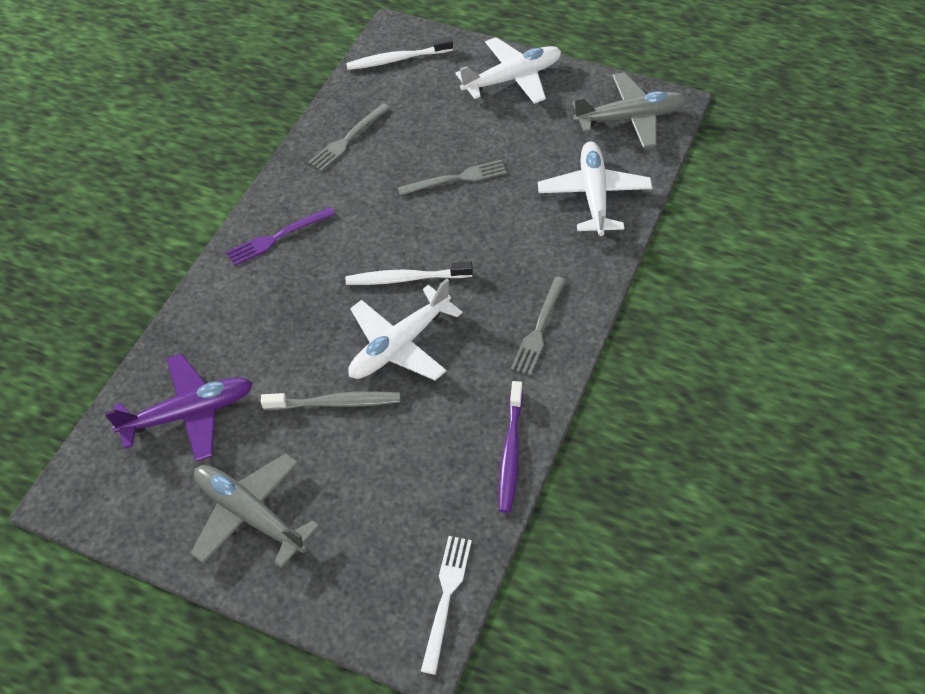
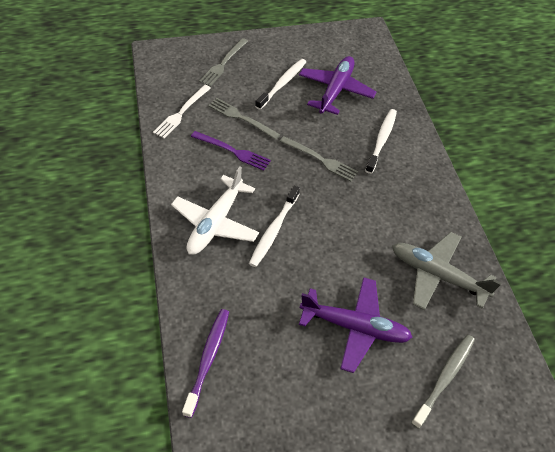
grey plane: 2 -> 1
purple plane: 1 -> 2
white plane: 3 -> 1
white toothbrush: 2 -> 3

